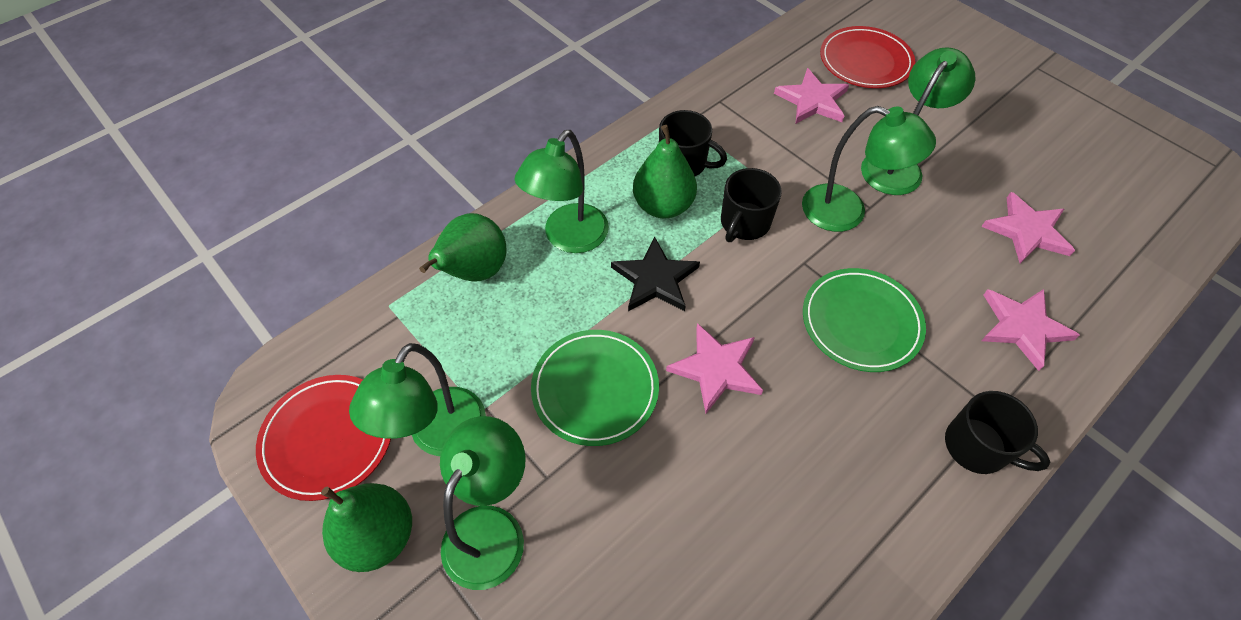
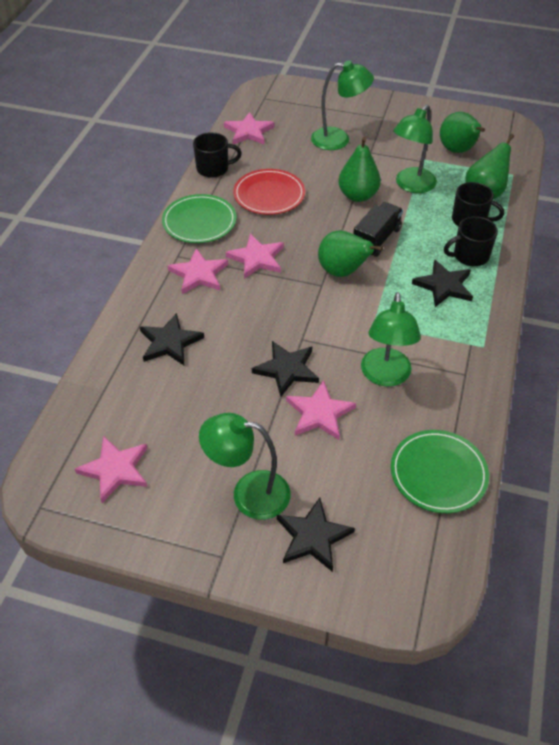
black star: 1 -> 4
black truck: 0 -> 1
green lamp: 5 -> 4
green pear: 3 -> 4
pink star: 4 -> 5
red plate: 2 -> 1

